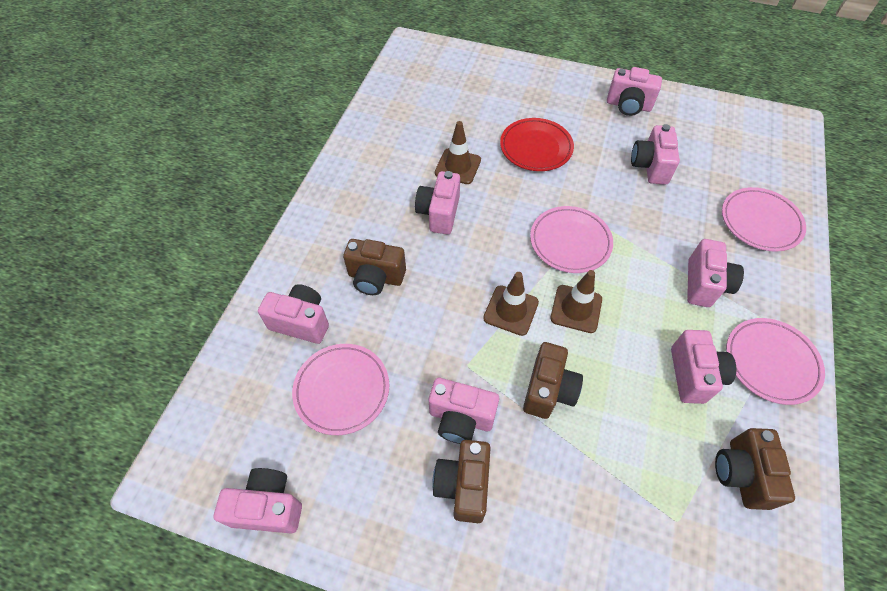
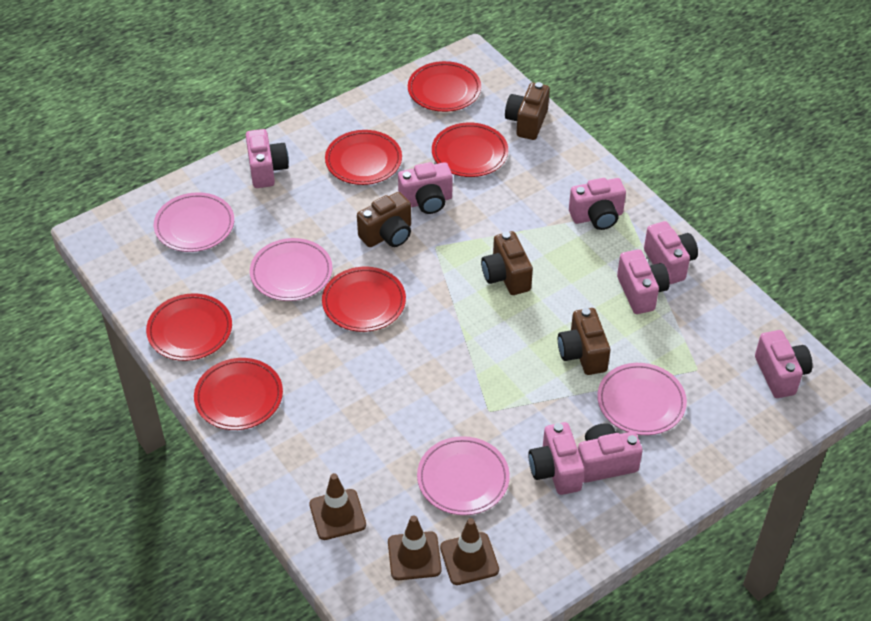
red plate: 1 -> 6

